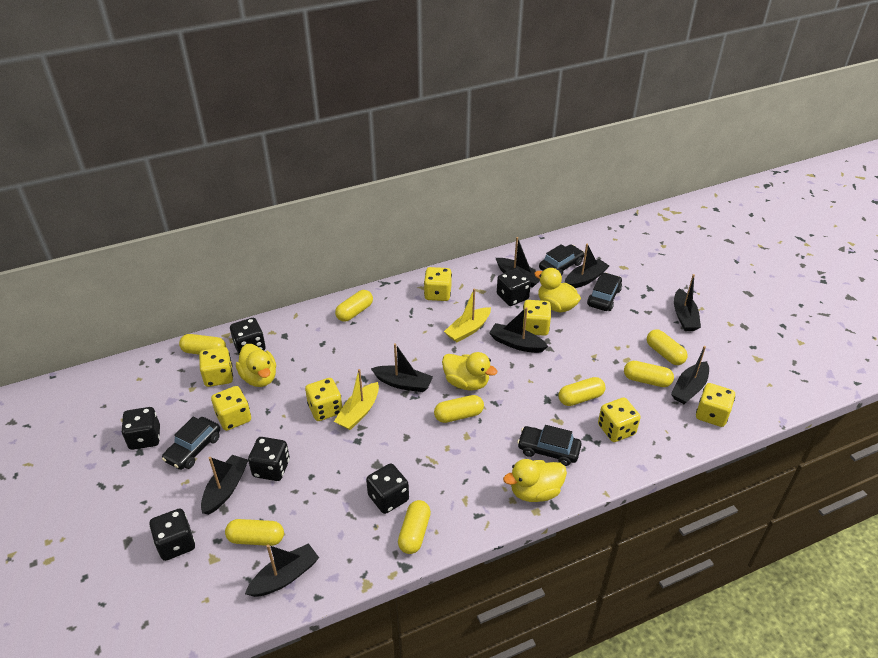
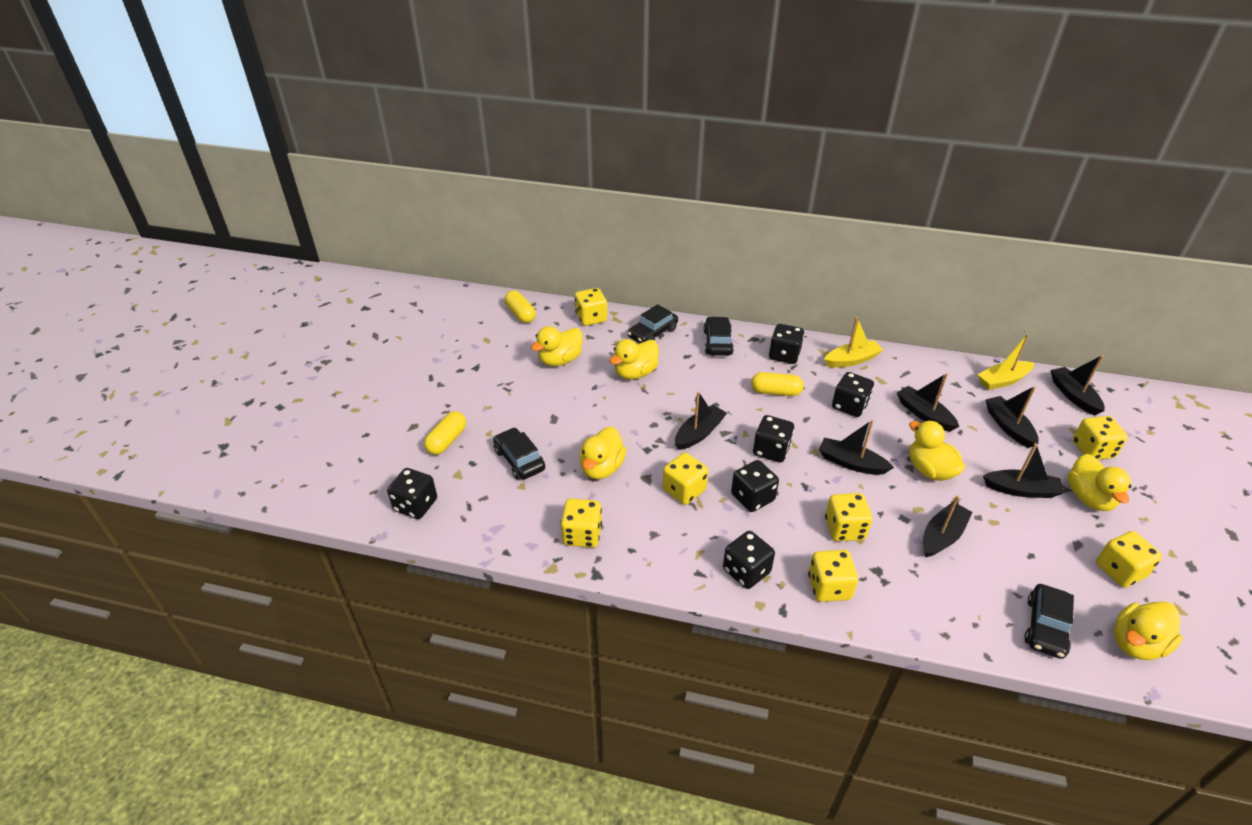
black boat: 8 -> 7
yellow capsule: 8 -> 3
yellow duck: 4 -> 6

